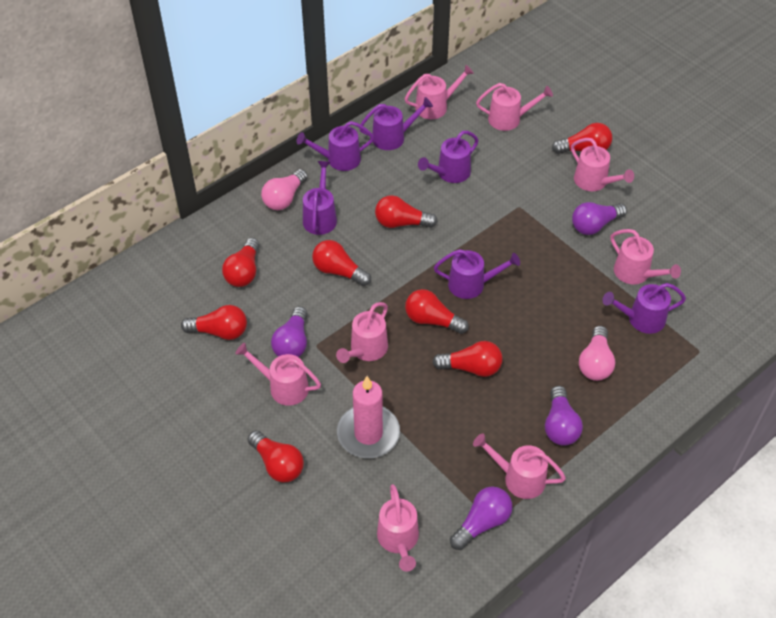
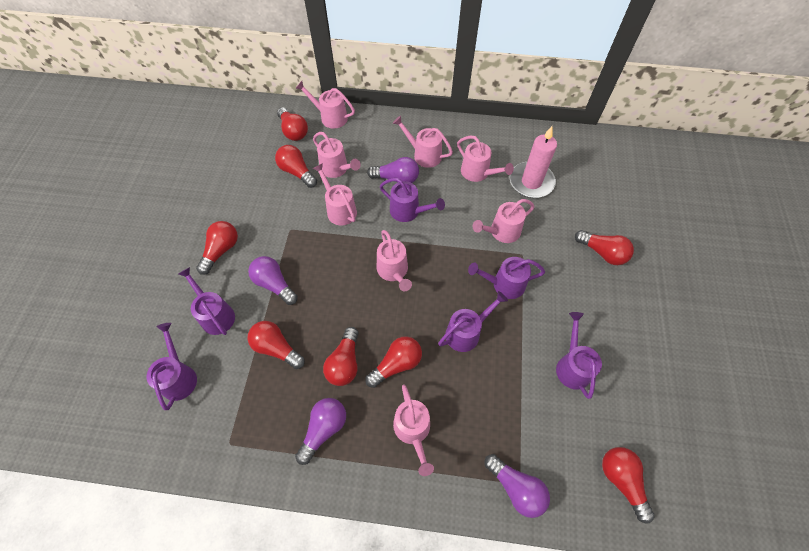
pink light bulb: 2 -> 0

